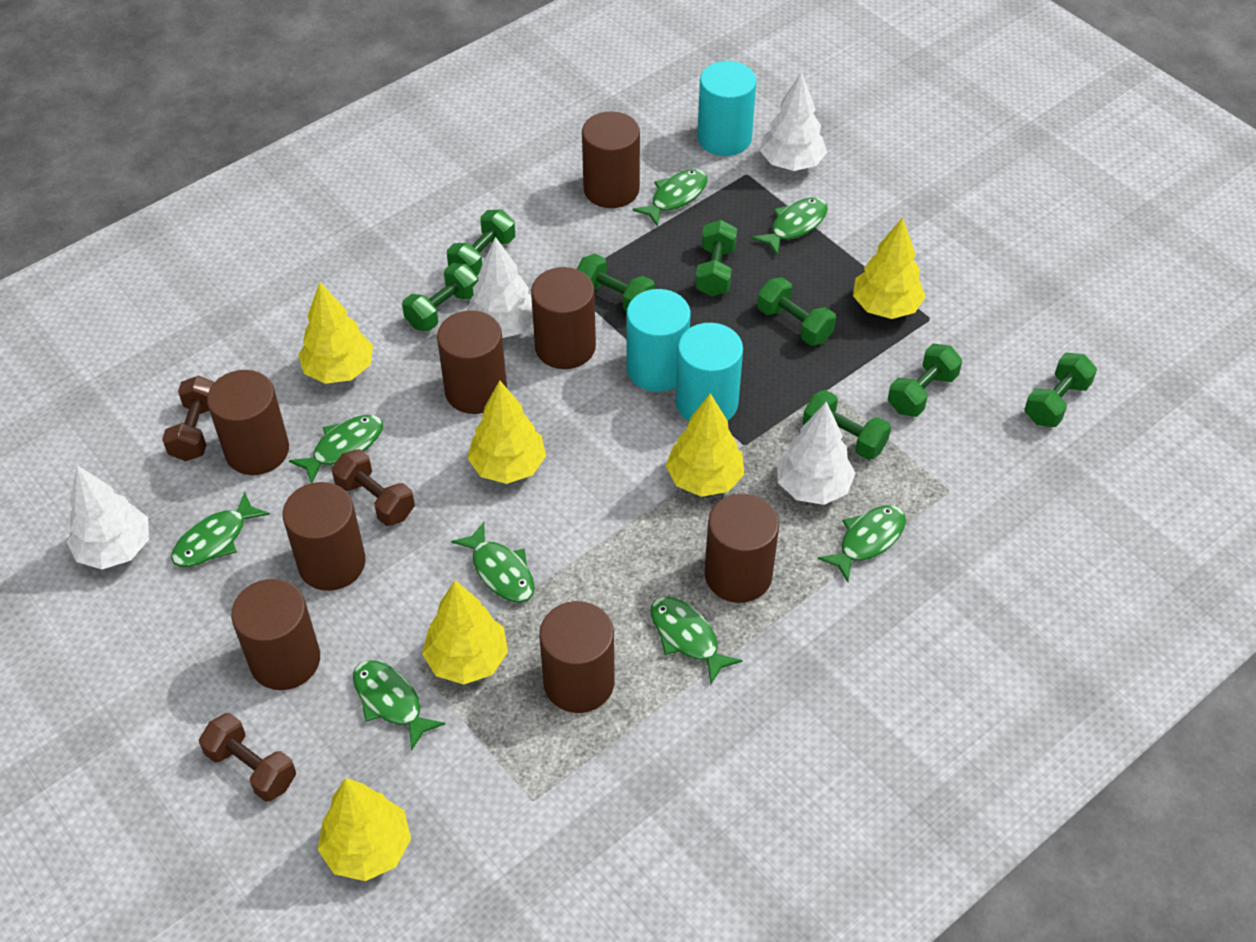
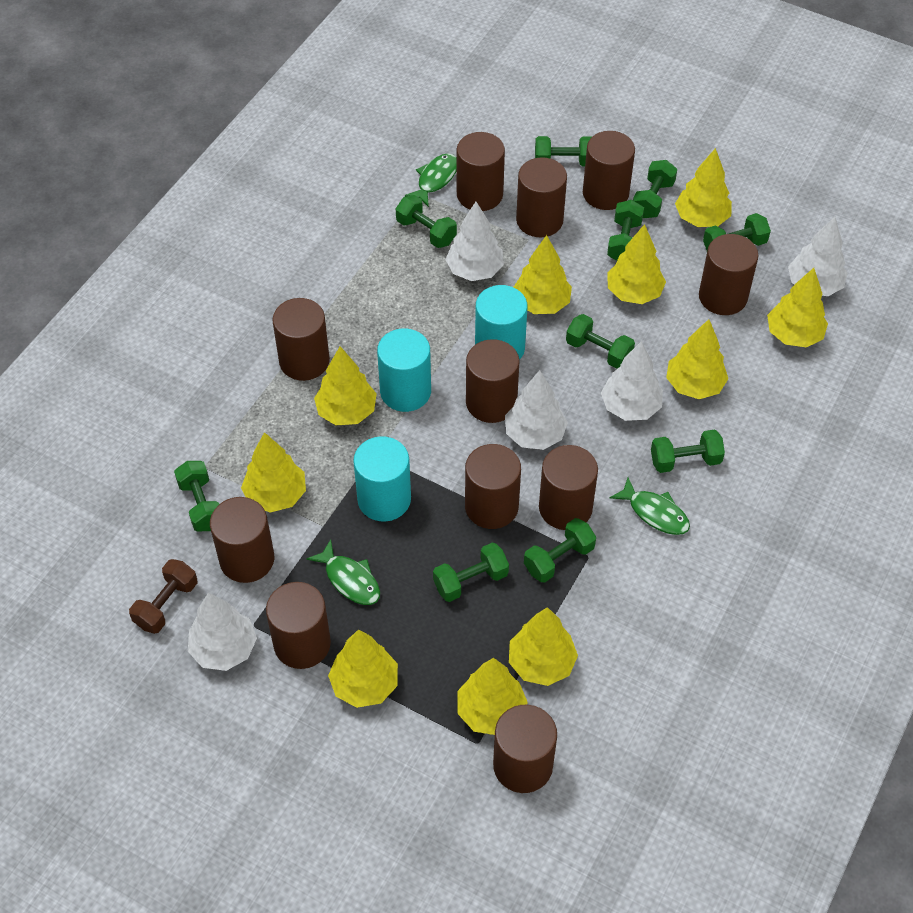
brown cylinder: 8 -> 11
brown dumbbell: 3 -> 1
green dumbbell: 8 -> 10
green fish: 8 -> 3
white tree: 4 -> 5
yellow tree: 6 -> 10

